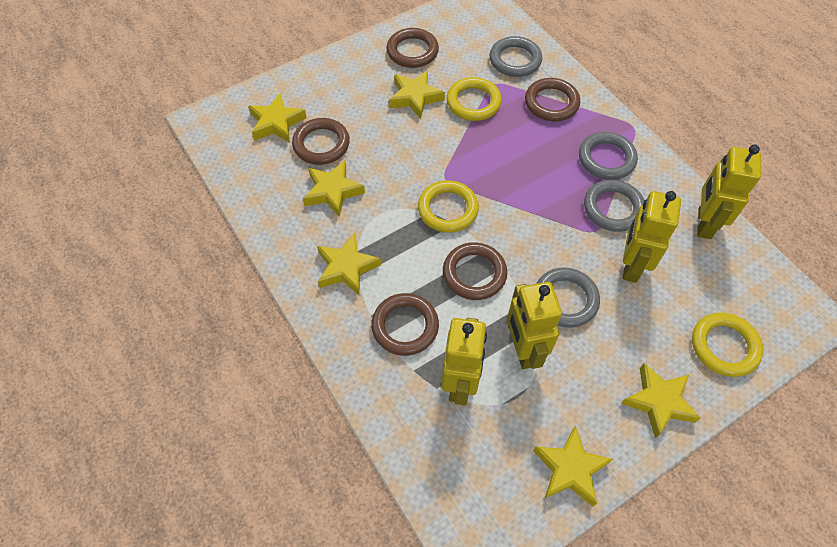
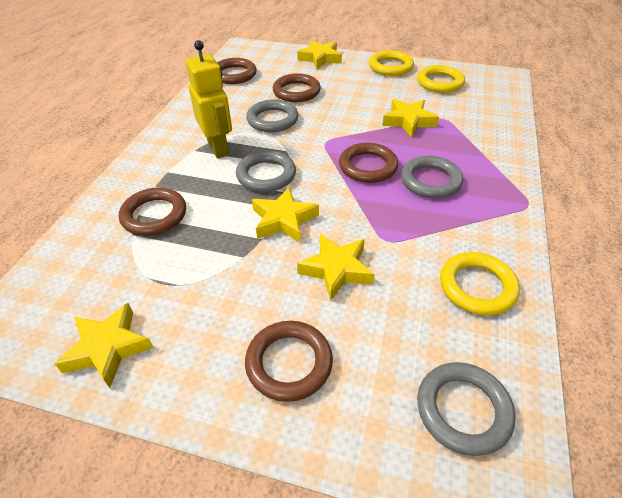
yellow robot: 4 -> 1
yellow star: 6 -> 5

